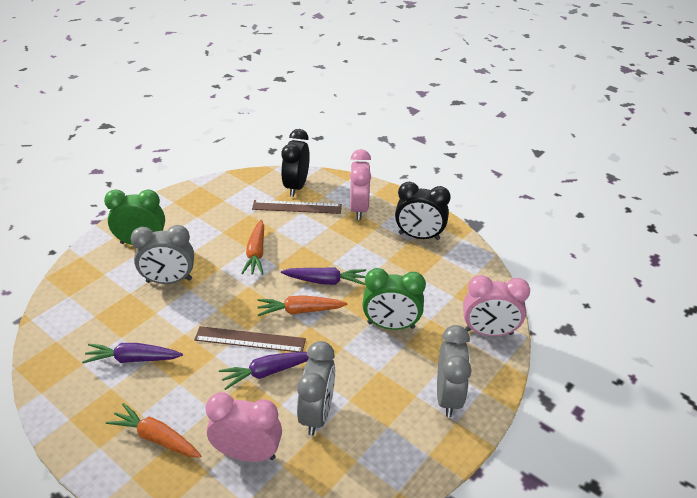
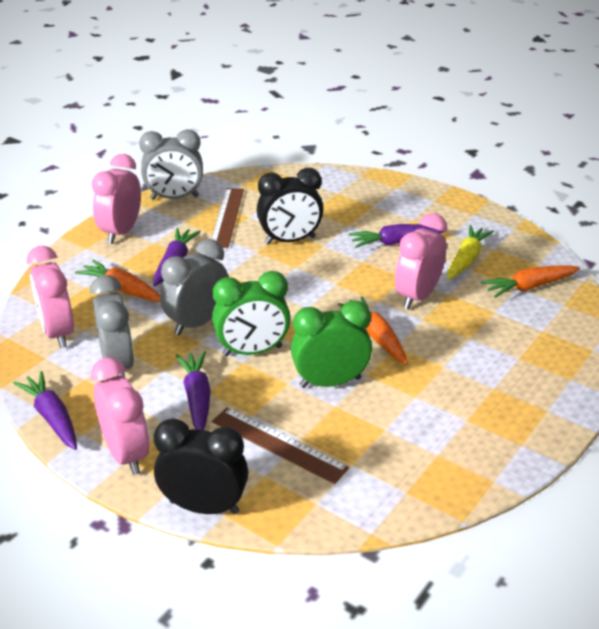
pink clock: 3 -> 4
purple carrot: 3 -> 4
yellow carrot: 0 -> 1

